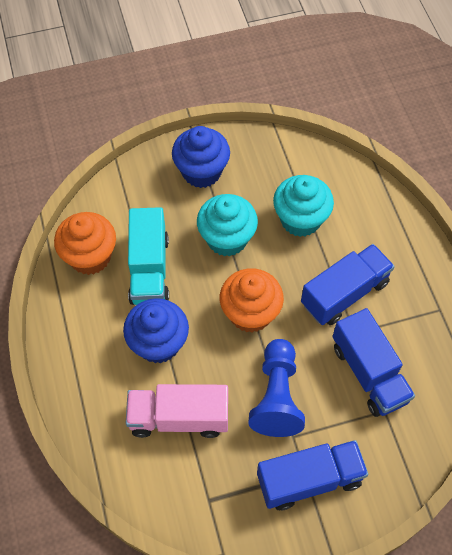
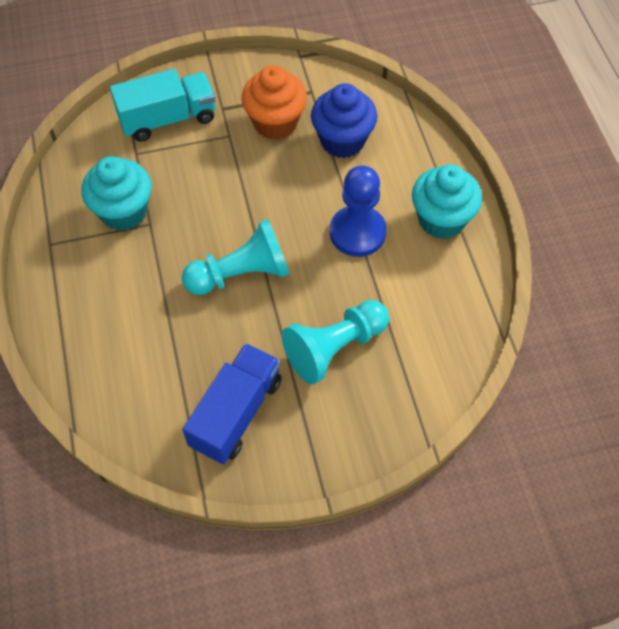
blue cupcake: 2 -> 1
blue truck: 3 -> 1
orange cupcake: 2 -> 1
pink truck: 1 -> 0
turquoise pawn: 0 -> 2

